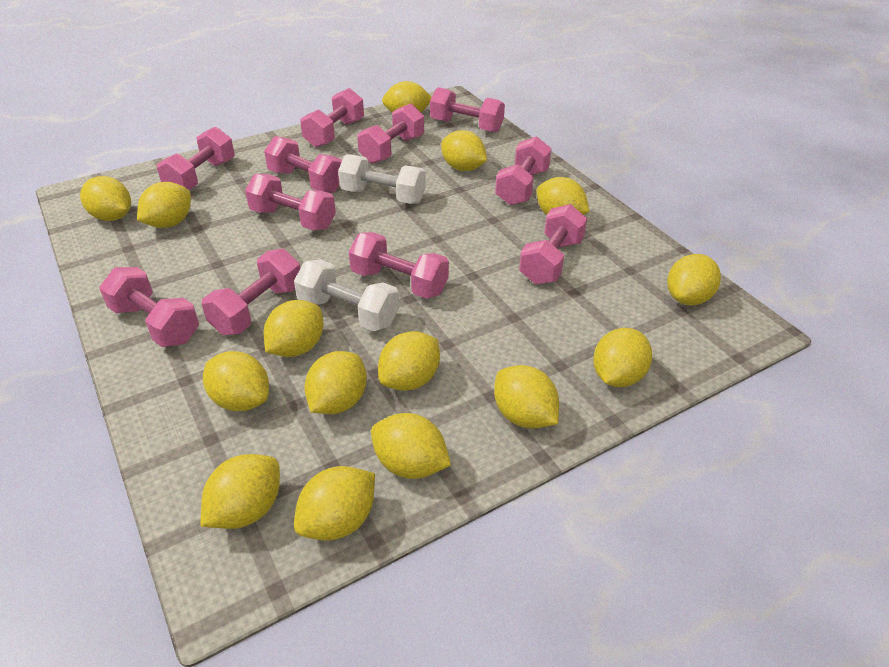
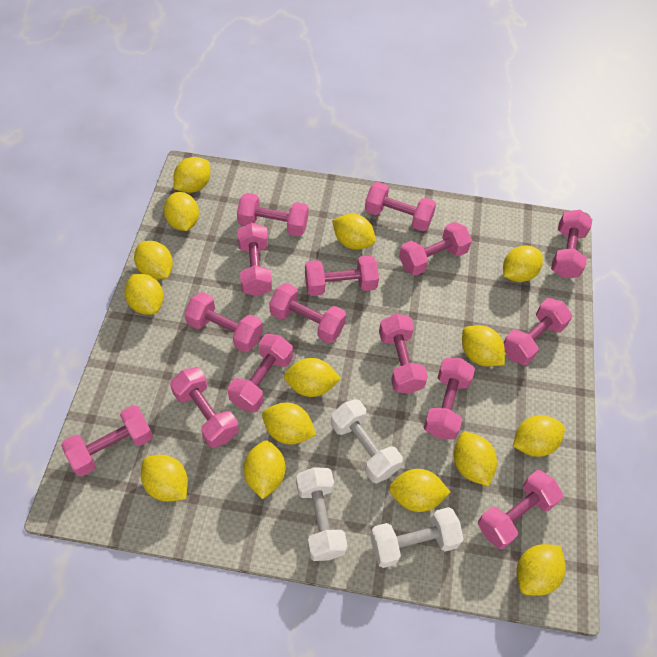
pink dumbbell: 11 -> 15
white dumbbell: 2 -> 3

